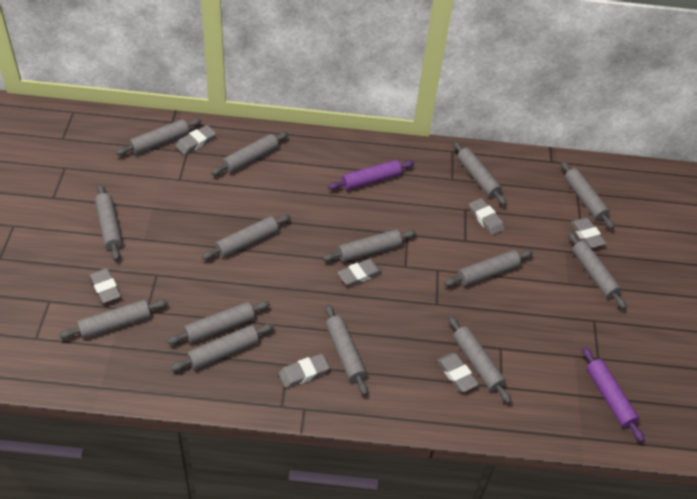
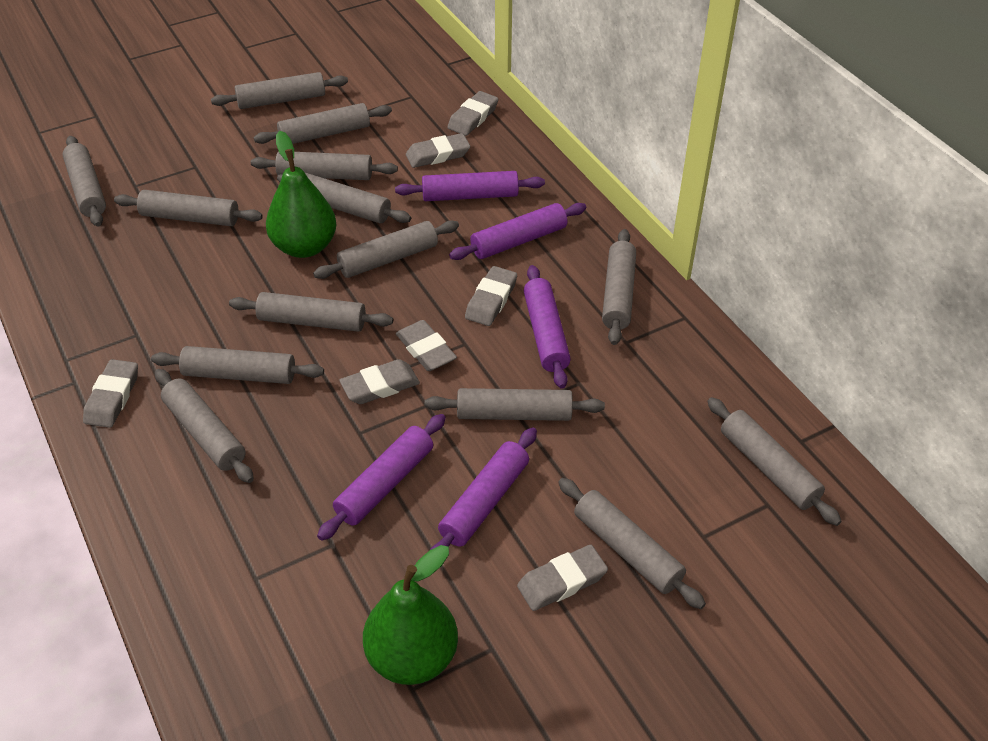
green pear: 0 -> 2
purple rolling pin: 2 -> 5

